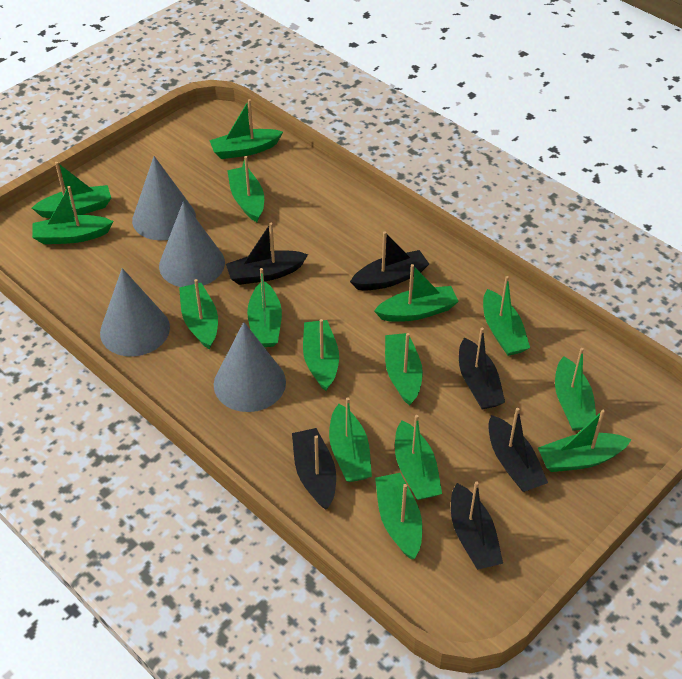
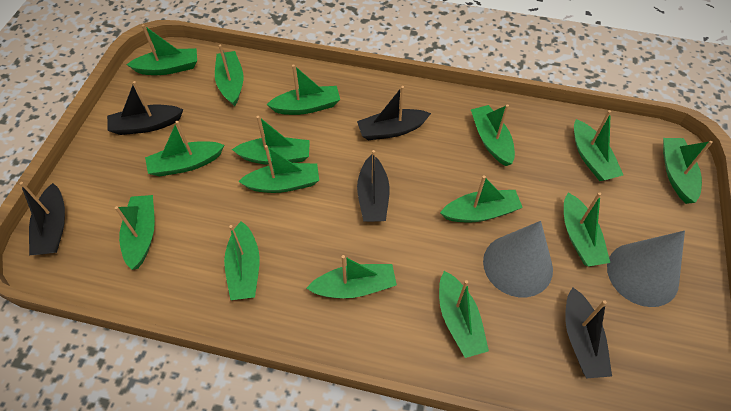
black boat: 6 -> 5
grey cone: 4 -> 2

